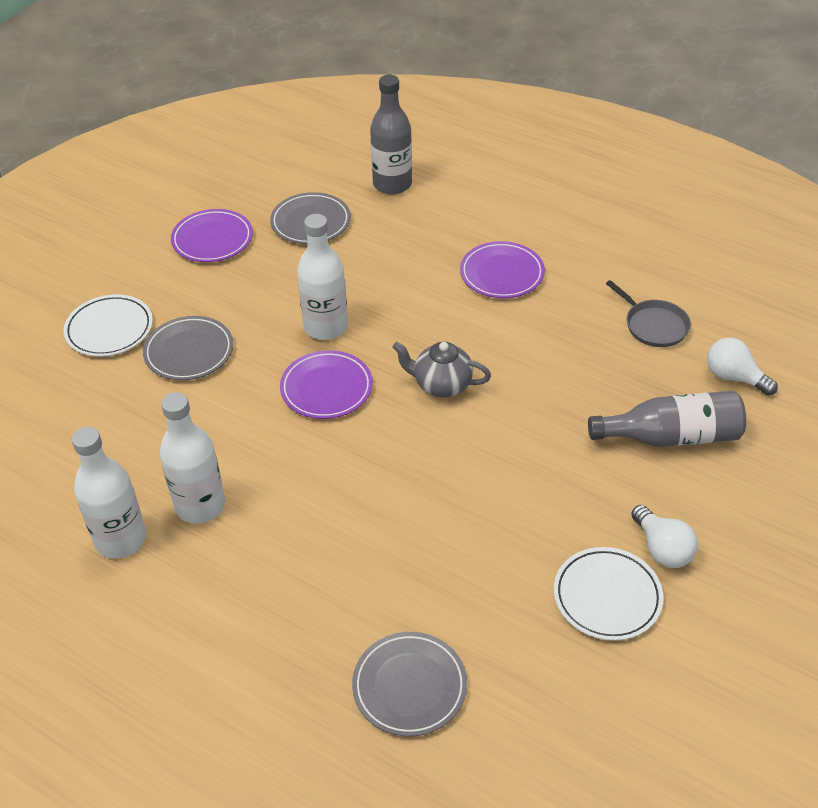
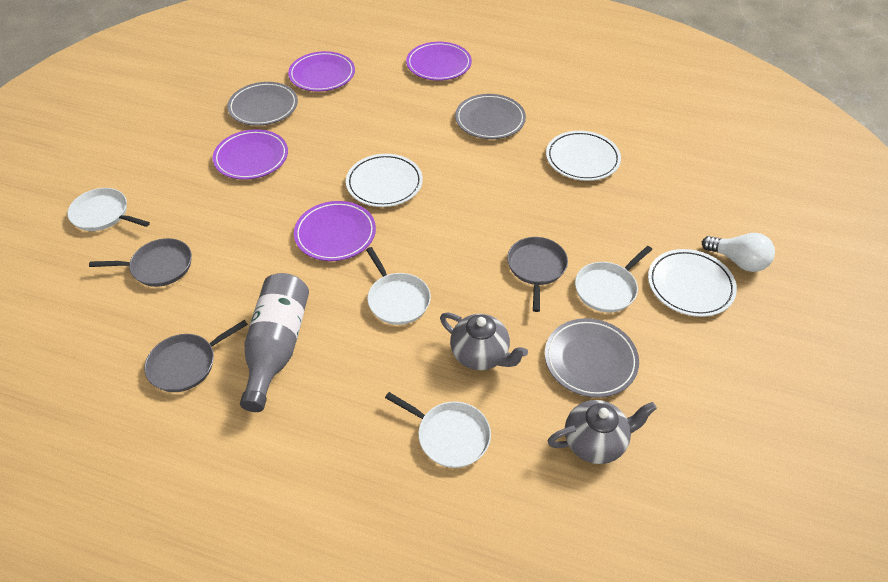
grey bottle: 2 -> 1
grey pan: 1 -> 3
grey teapot: 1 -> 2
purple plate: 3 -> 4
white bottle: 3 -> 0
white light bulb: 2 -> 1
white pan: 0 -> 4
white plate: 2 -> 3

